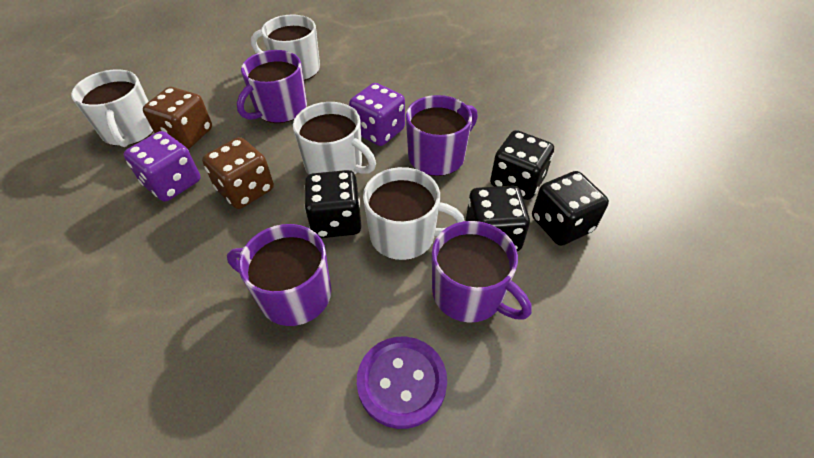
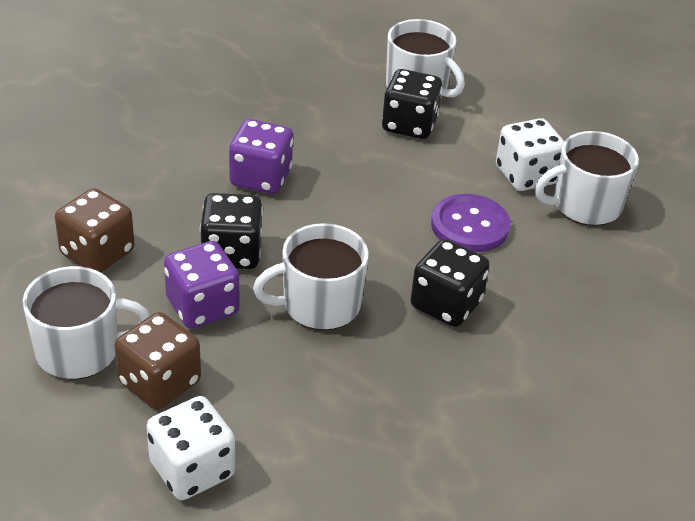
black dice: 4 -> 3
purple mug: 4 -> 0
white dice: 0 -> 2

